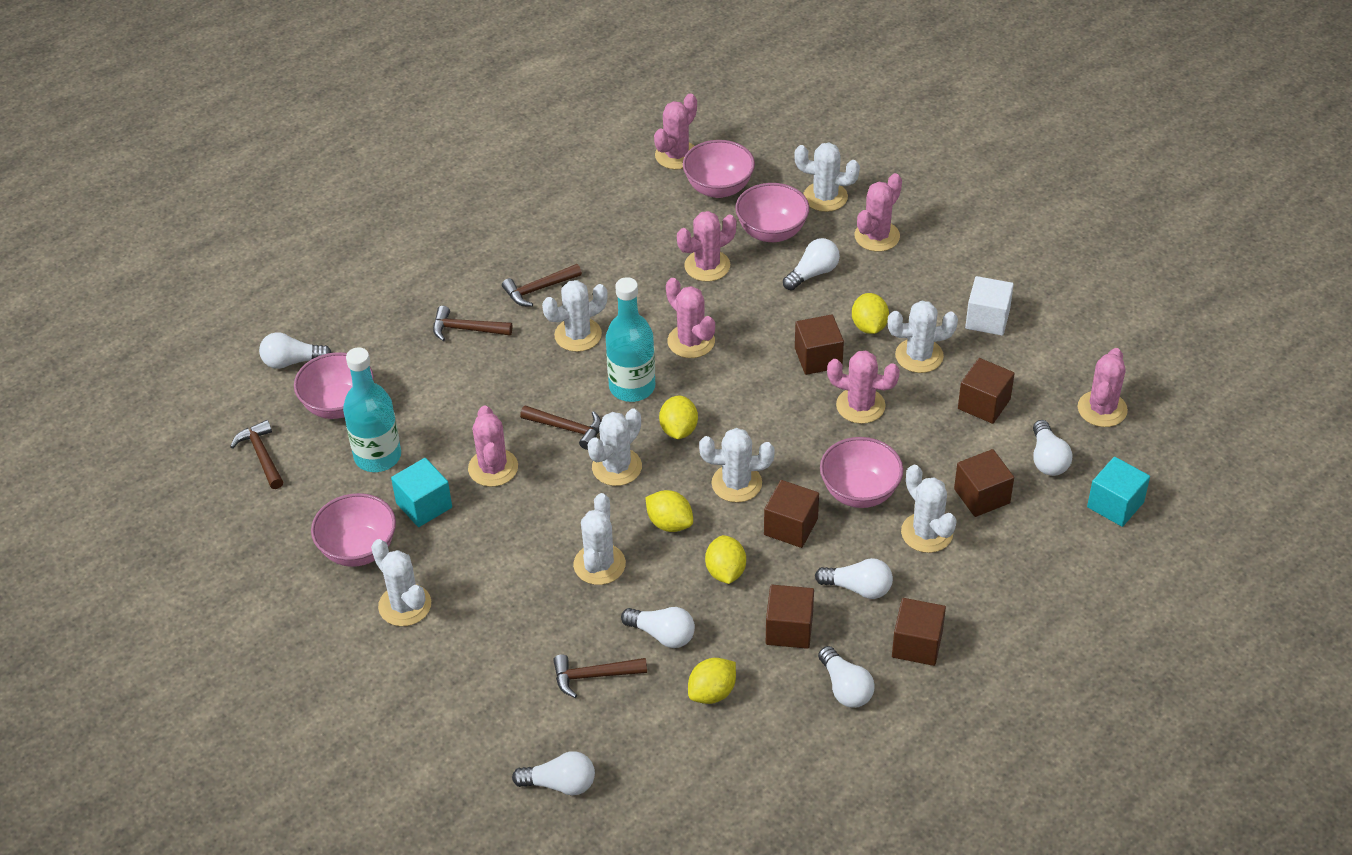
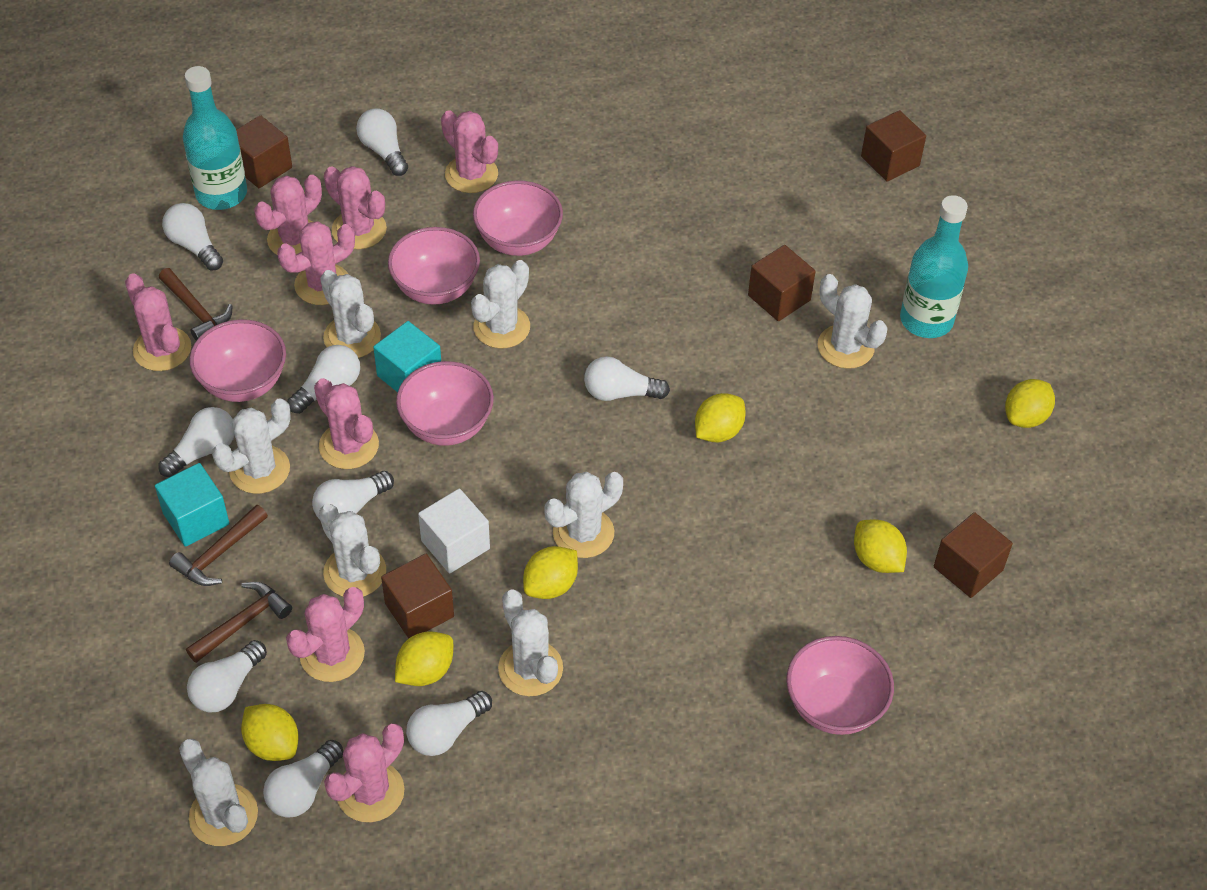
brown cube: 6 -> 5
brown hammer: 5 -> 3
pink cactus: 7 -> 8
white light bulb: 7 -> 9
yellow lemon: 5 -> 6

